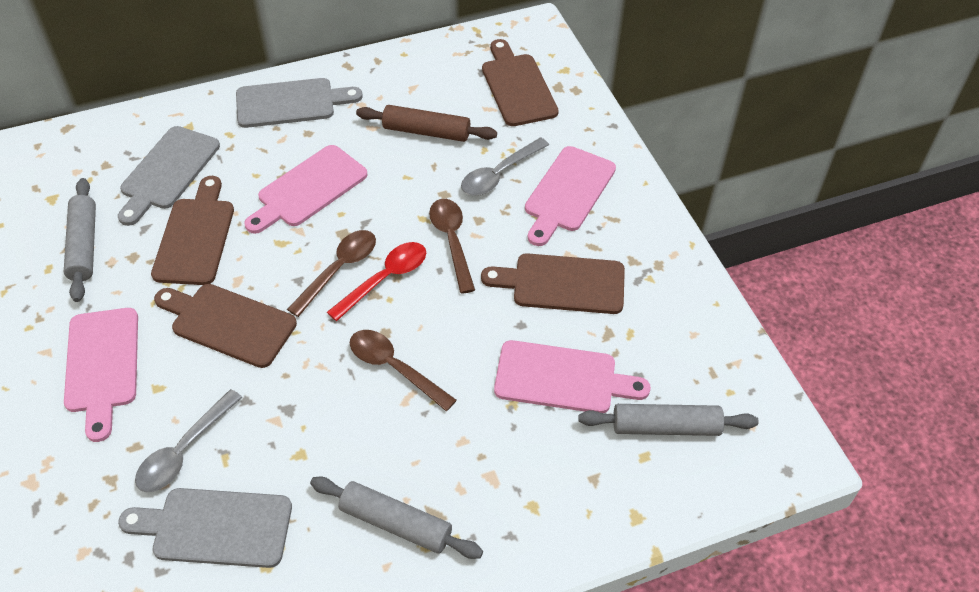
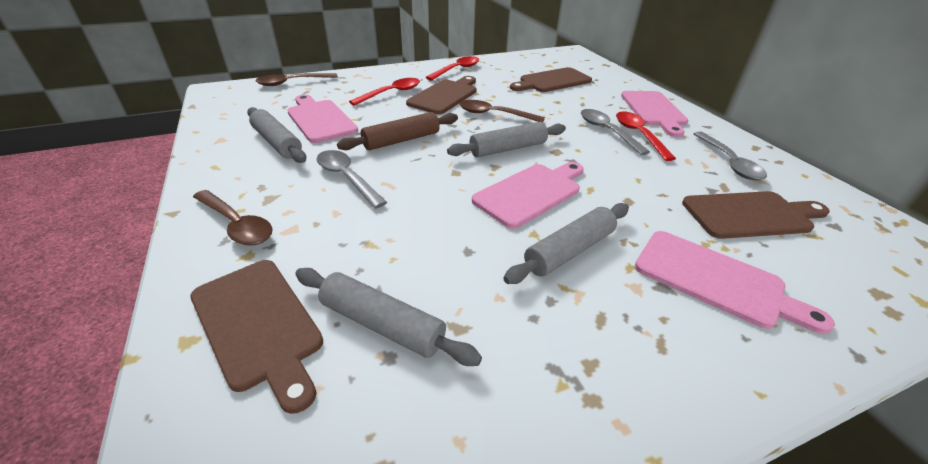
grey cutting board: 3 -> 0
grey rolling pin: 3 -> 4
grey spoon: 2 -> 3
red spoon: 1 -> 3

